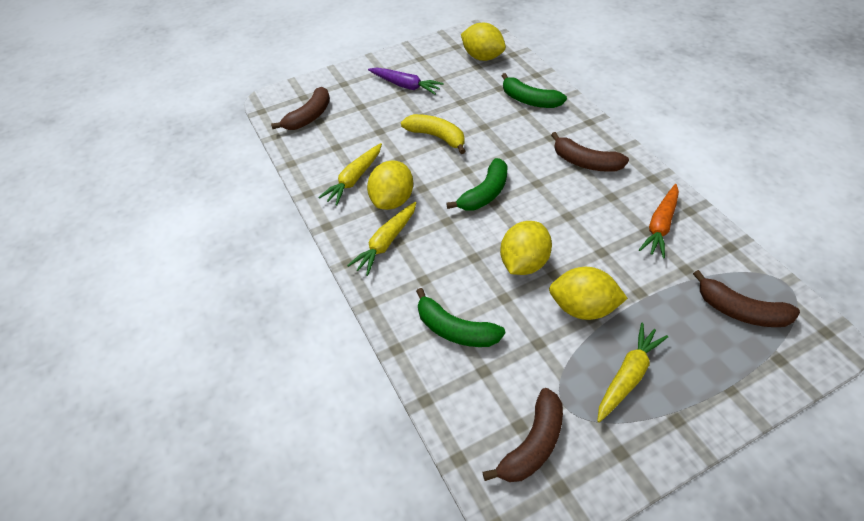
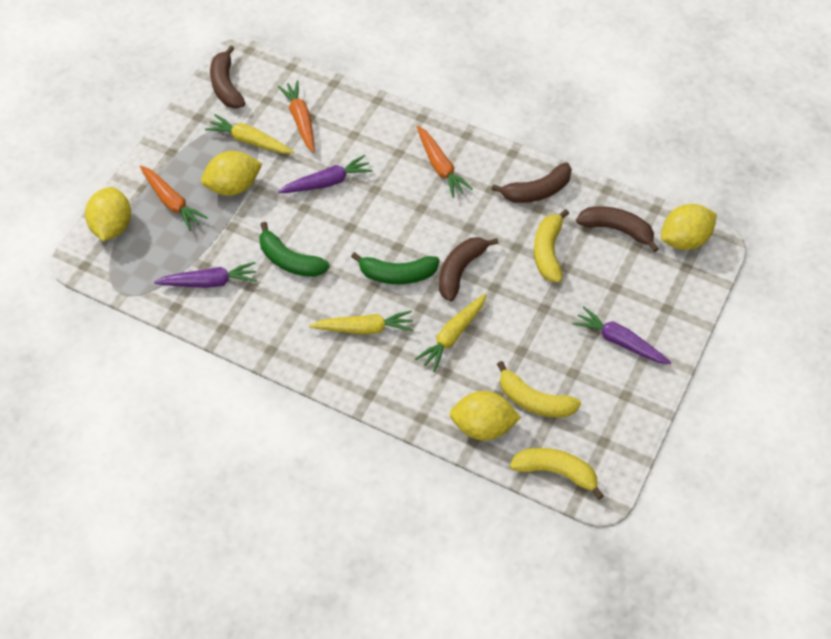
green banana: 3 -> 2
orange carrot: 1 -> 3
purple carrot: 1 -> 3
yellow banana: 1 -> 3

